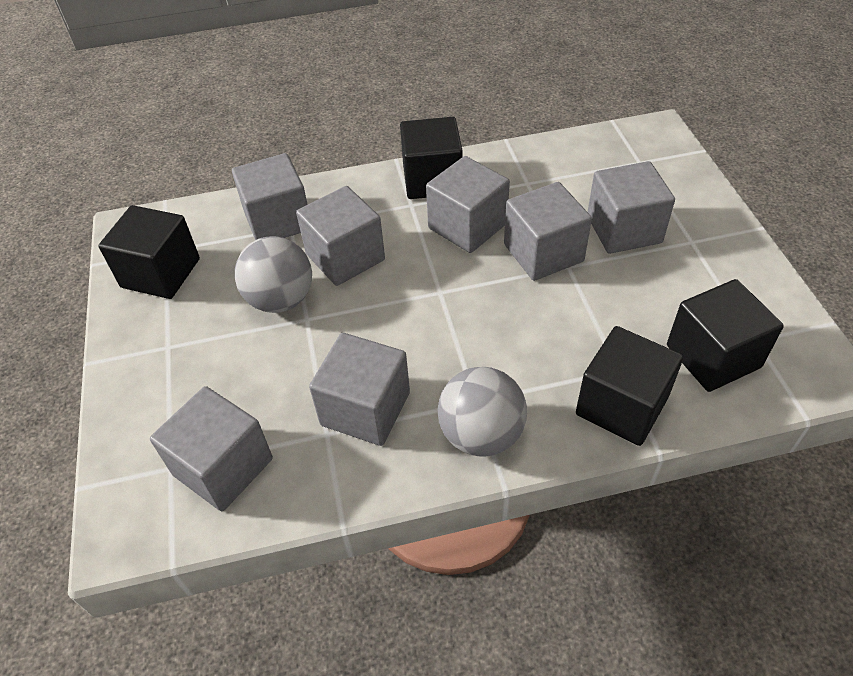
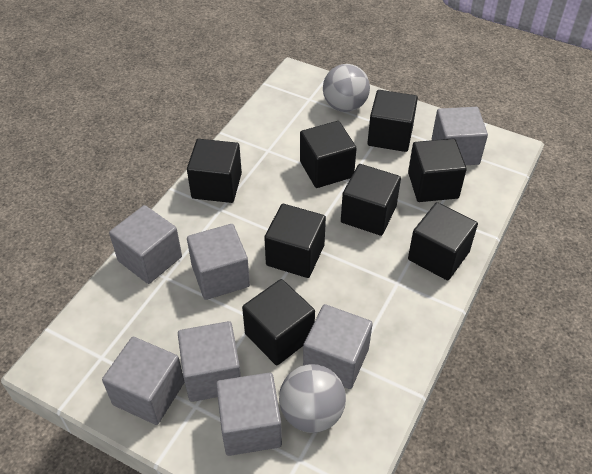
black cube: 4 -> 8

